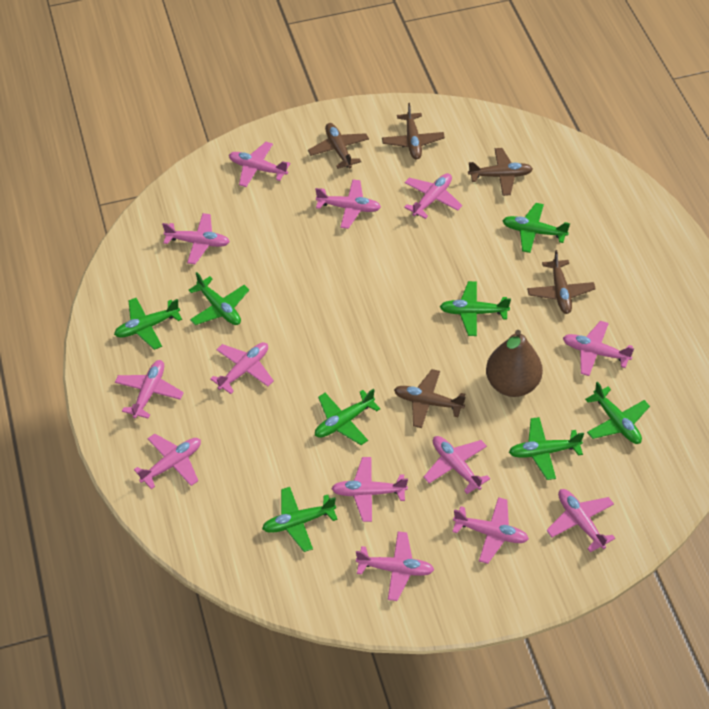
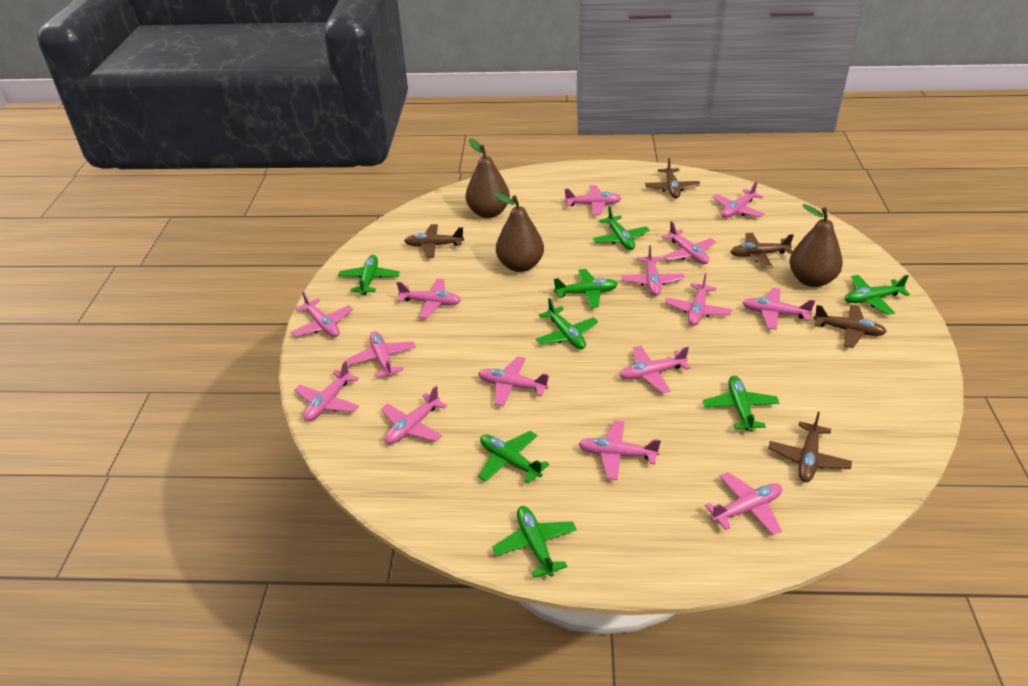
brown pear: 1 -> 3
pink plane: 13 -> 15

